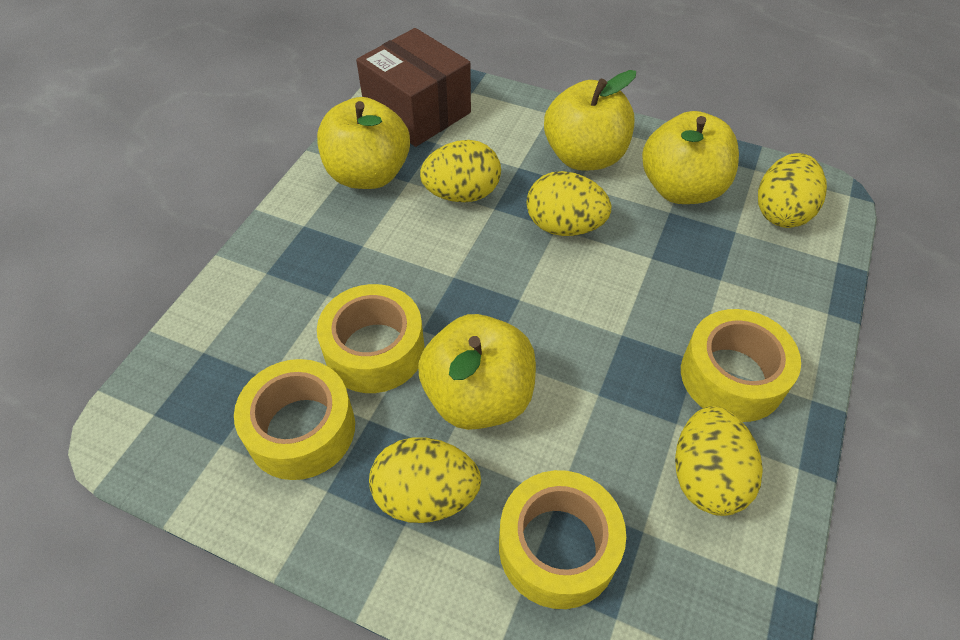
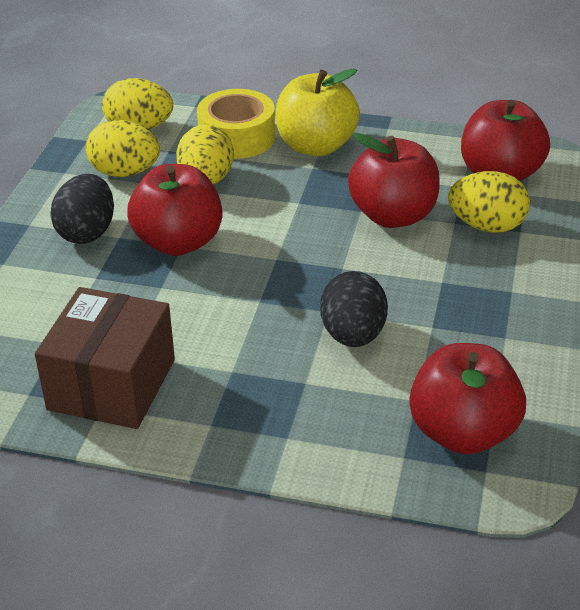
black egg: 0 -> 2
red apple: 0 -> 4
yellow apple: 4 -> 1
yellow egg: 5 -> 4
yellow tape: 4 -> 1

